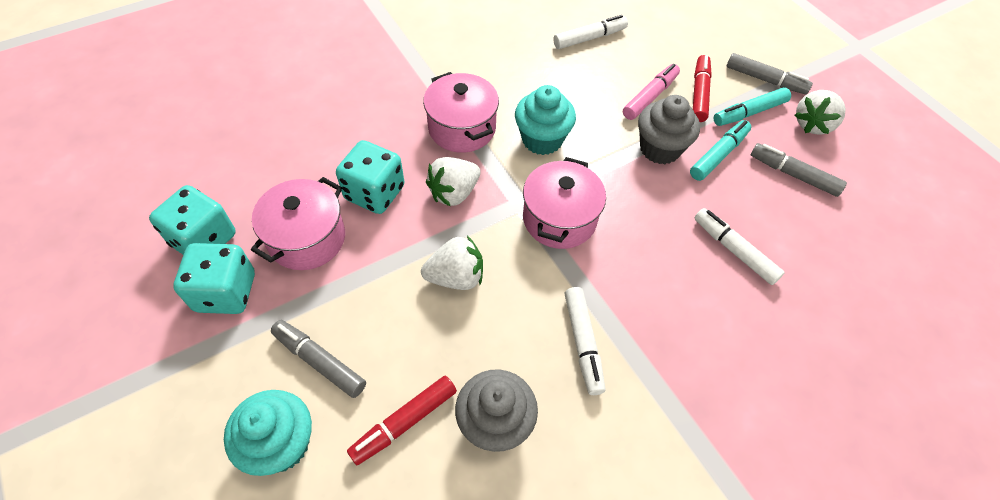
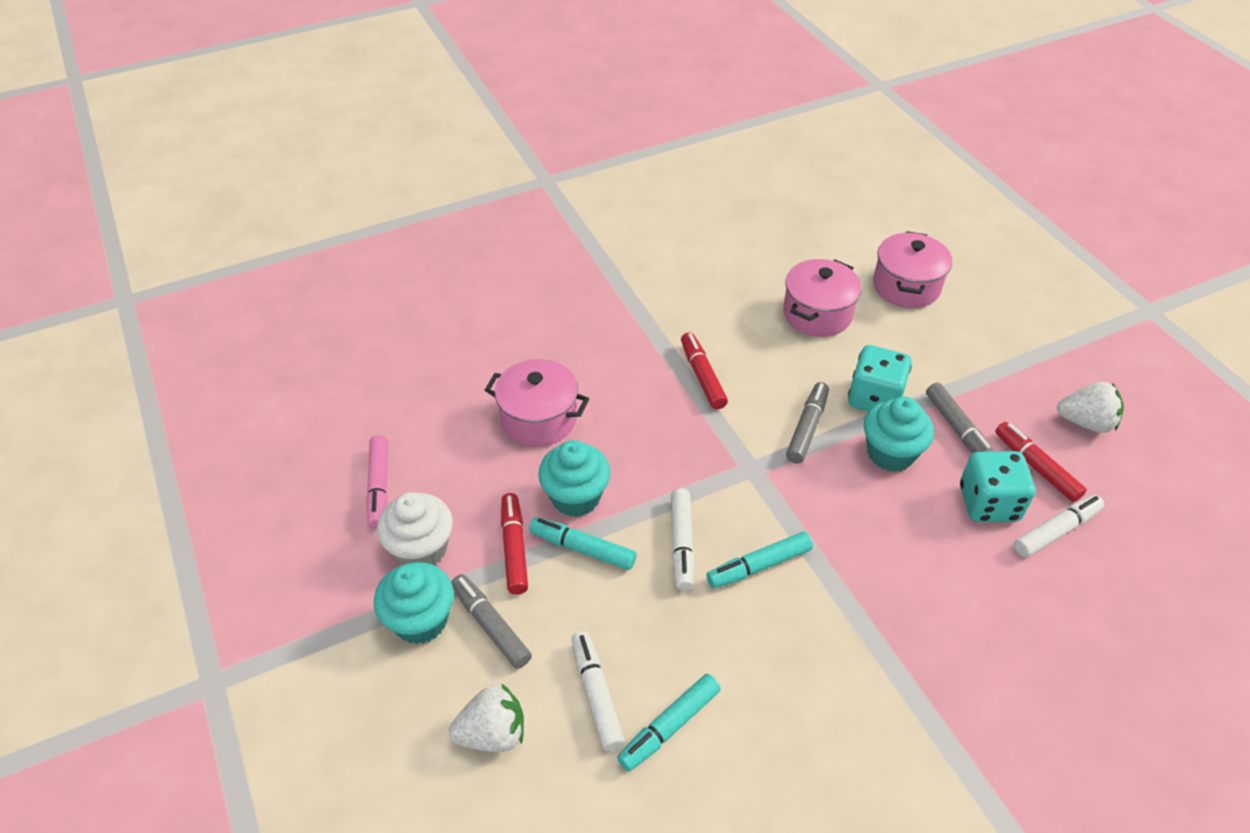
grey cupcake: 2 -> 0
red marker: 2 -> 3
turquoise cupcake: 2 -> 3
turquoise dice: 3 -> 2
turquoise marker: 2 -> 3
white cupcake: 0 -> 1
white strawberry: 3 -> 2

